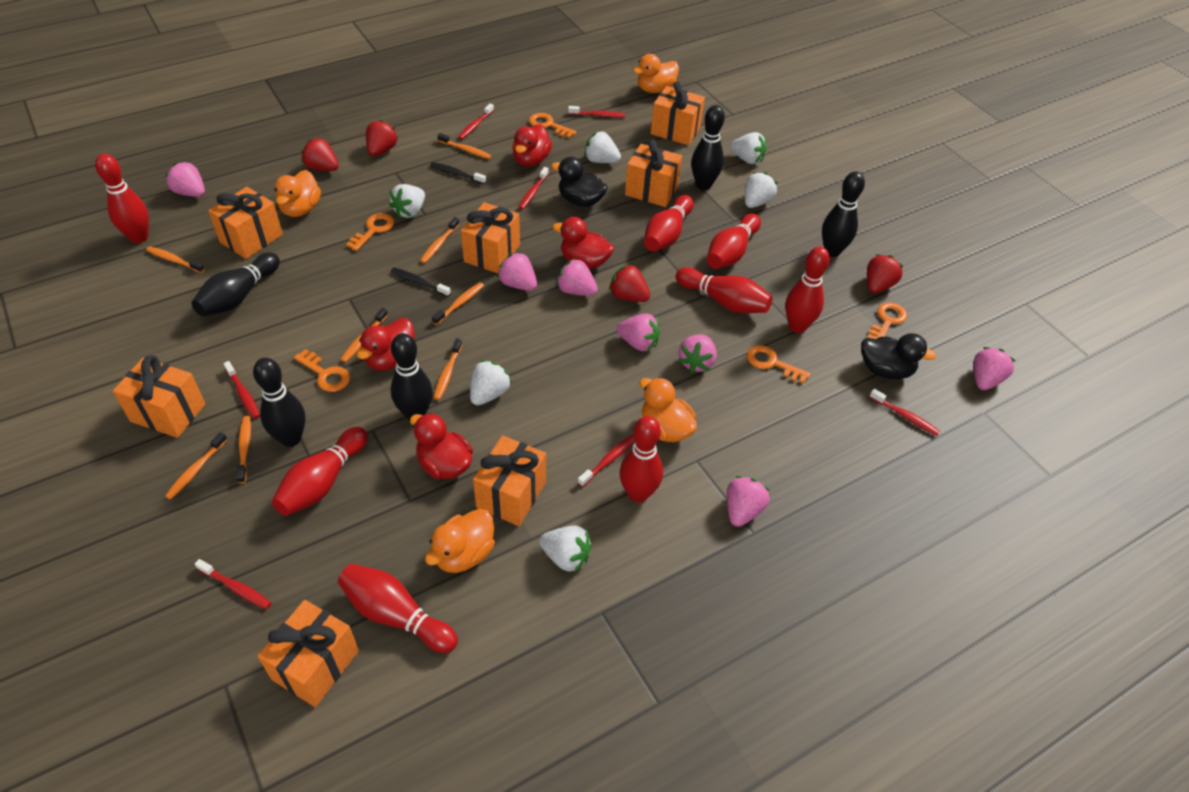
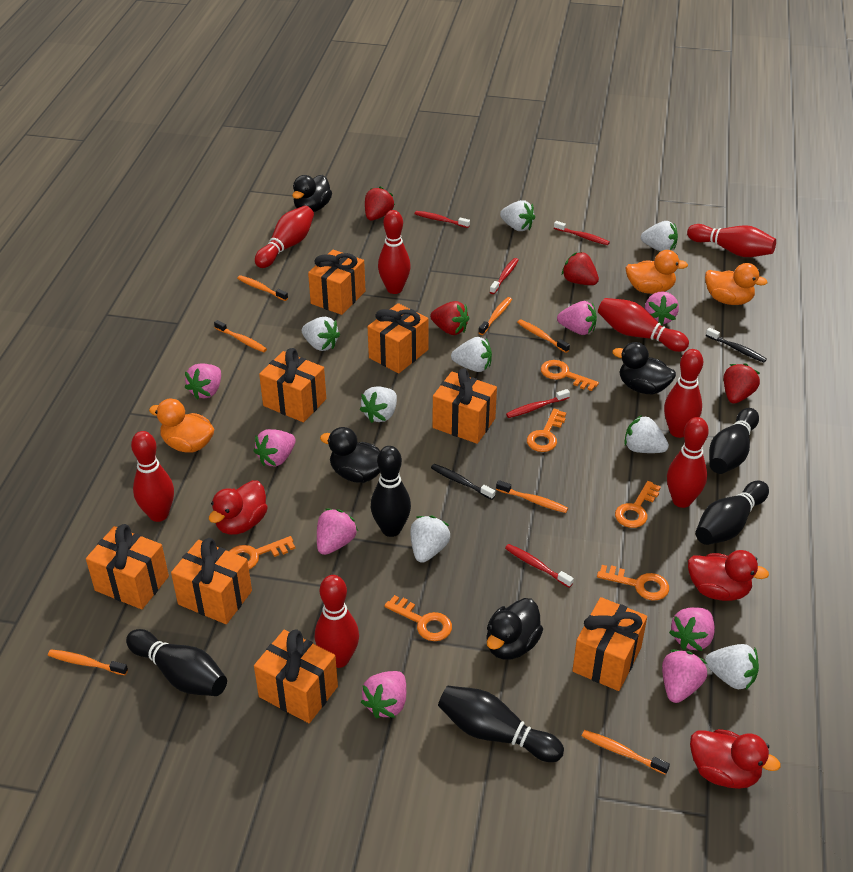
black duck: 2 -> 4
orange duck: 4 -> 3
orange gift: 7 -> 8
orange key: 5 -> 6
orange toothbrush: 8 -> 7
pink strawberry: 7 -> 8
red duck: 4 -> 3
red toothbrush: 7 -> 5
white strawberry: 6 -> 8

